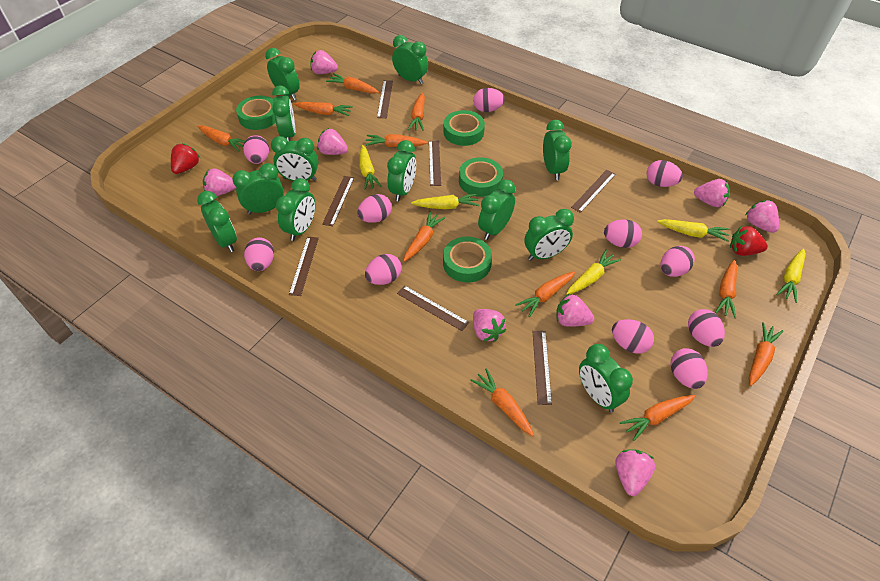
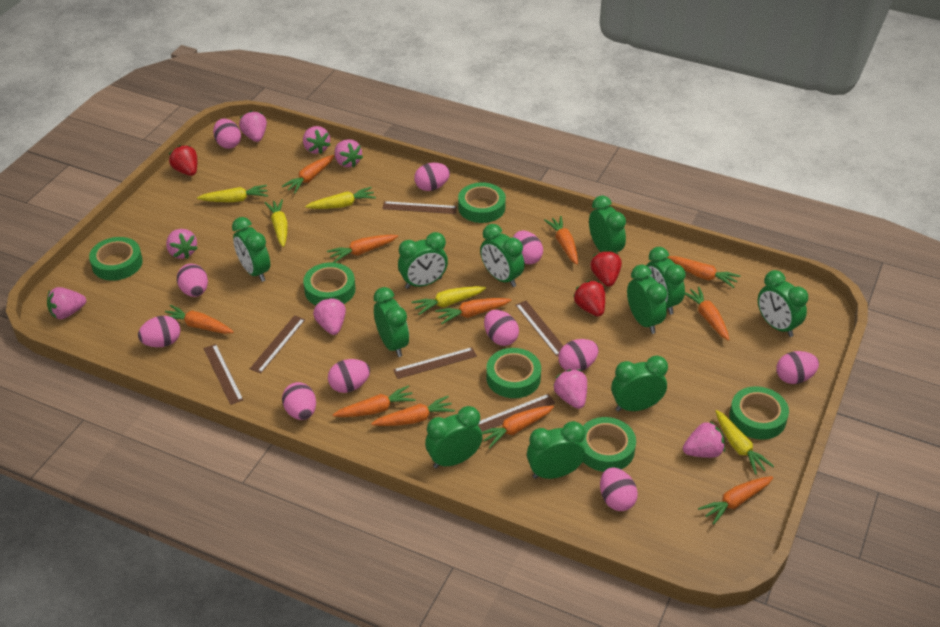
brown ruler: 7 -> 6
green clock: 12 -> 11
green tape: 4 -> 6
red strawberry: 2 -> 3

